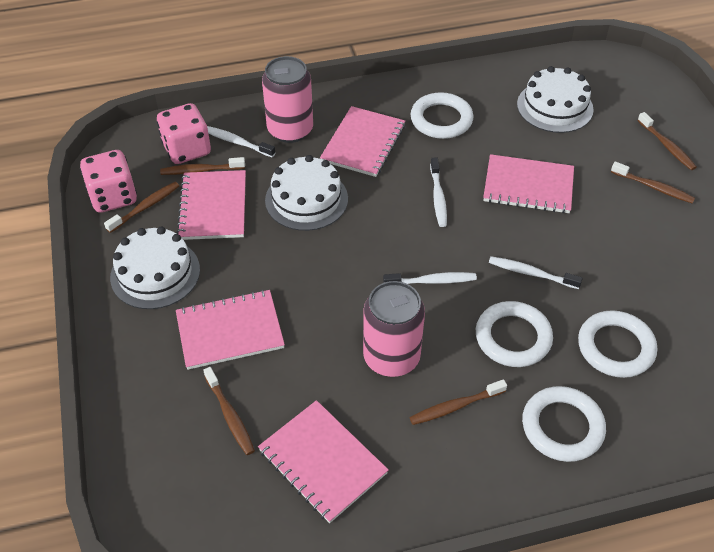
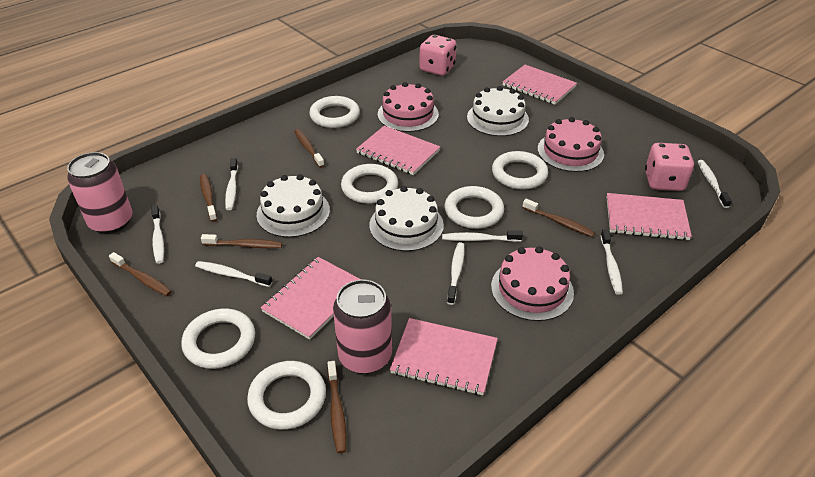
pink cake: 0 -> 3
white ring: 4 -> 6
white toothbrush: 4 -> 7

